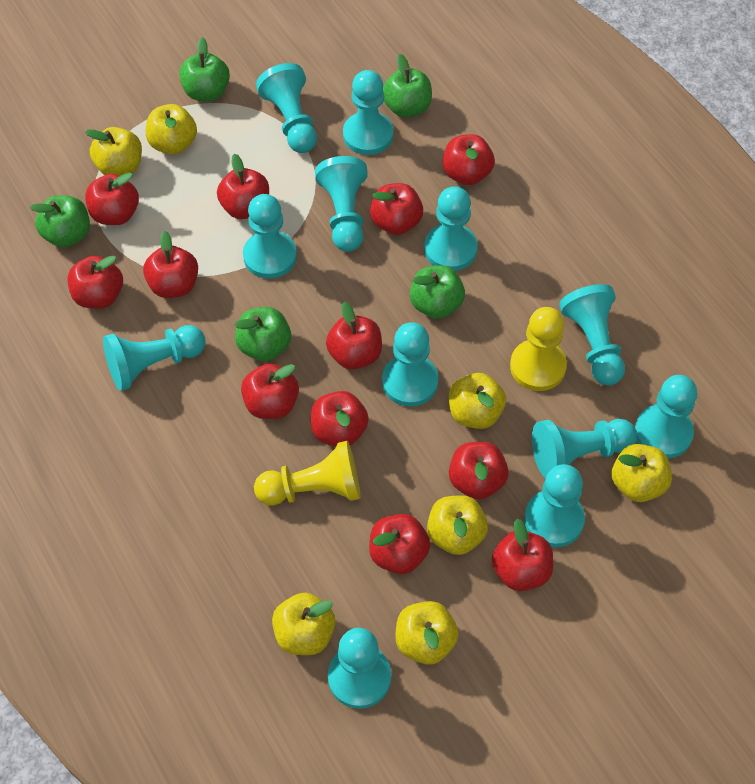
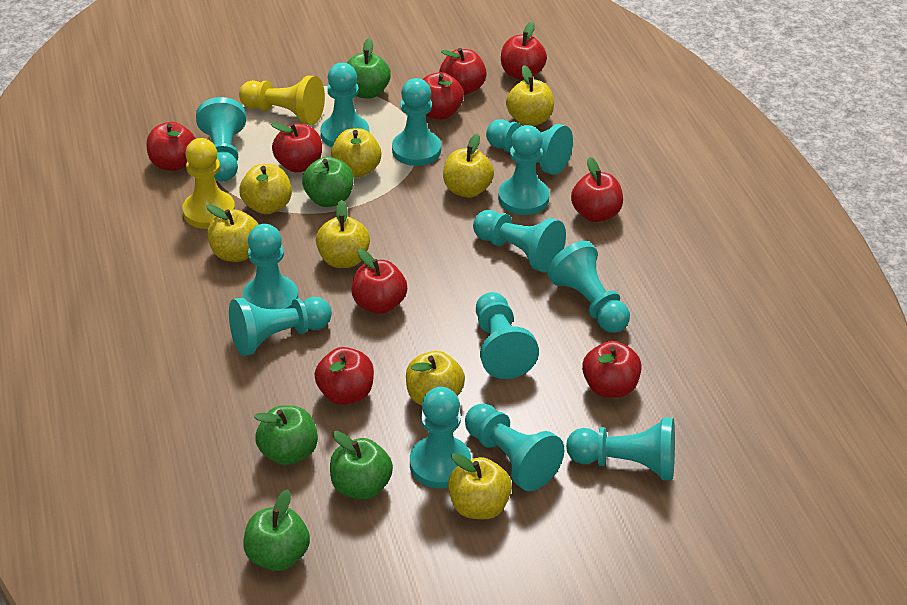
red apple: 12 -> 9
turquoise pawn: 12 -> 13
yellow apple: 7 -> 8

